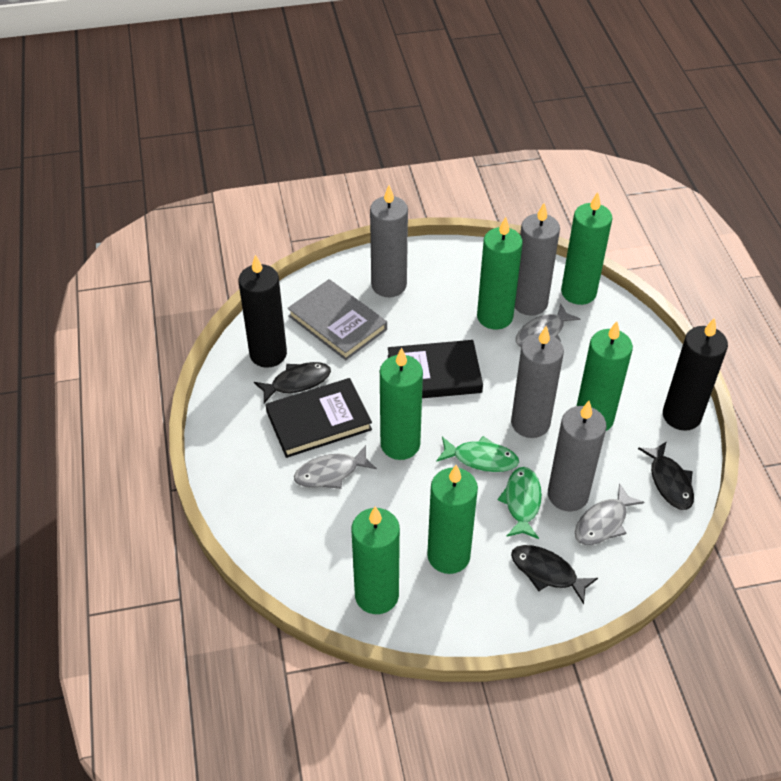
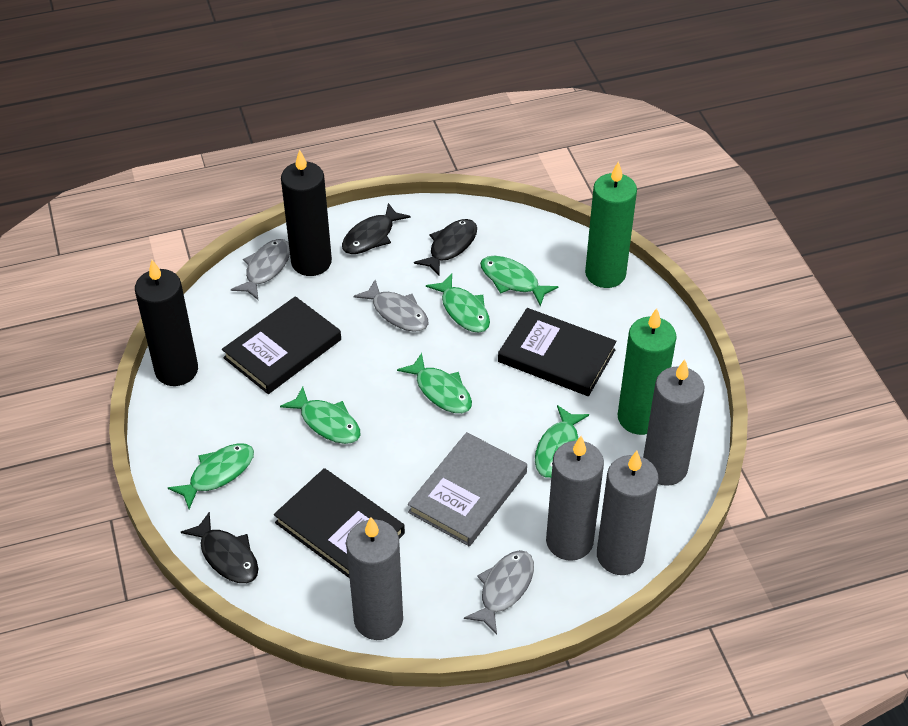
black book: 2 -> 3
green candle: 6 -> 2
green fish: 2 -> 6

